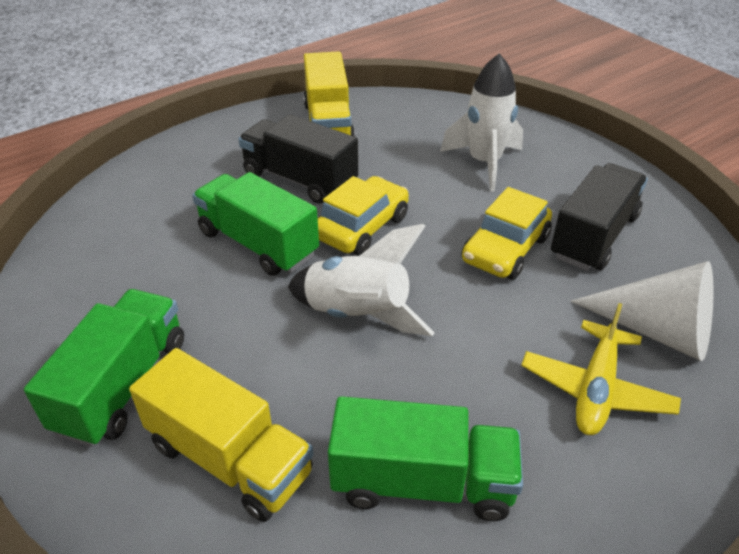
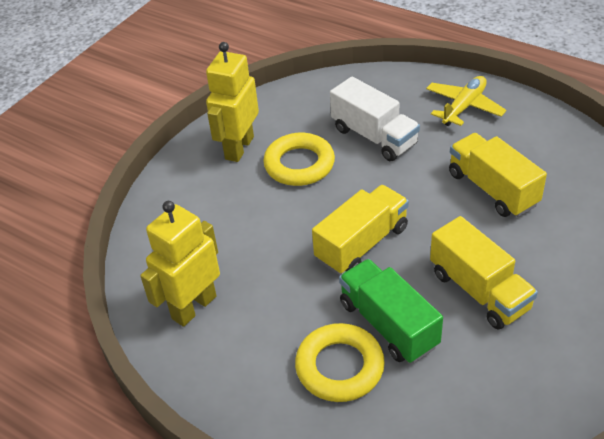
black truck: 2 -> 0
green truck: 3 -> 1
white cone: 1 -> 0
white rocket: 2 -> 0
white truck: 0 -> 1
yellow car: 2 -> 0
yellow ring: 0 -> 2
yellow robot: 0 -> 2
yellow truck: 2 -> 3

